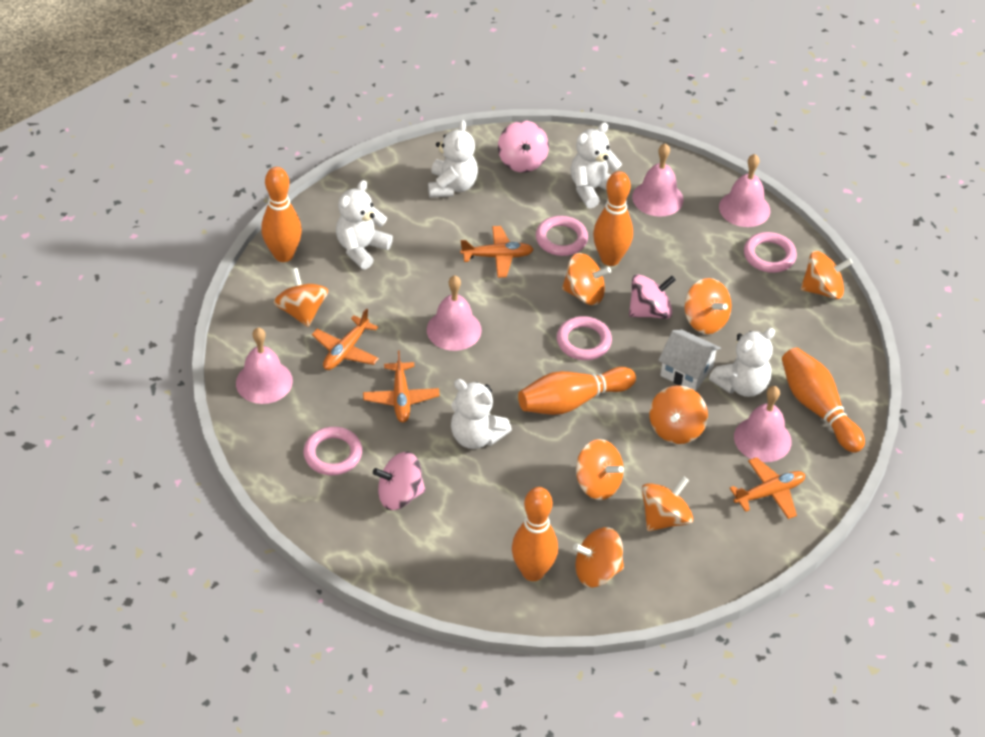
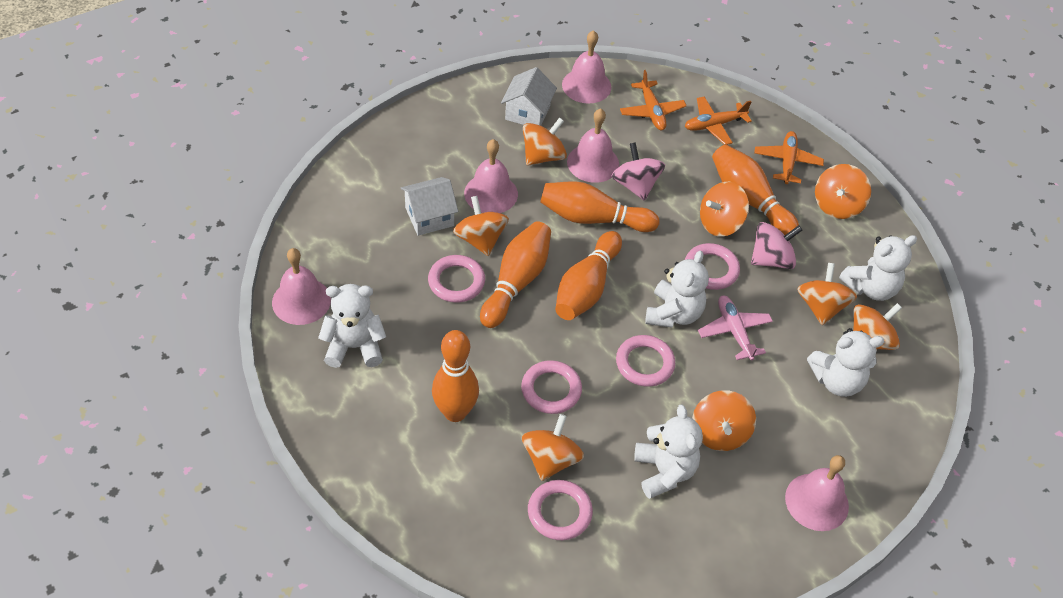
orange plane: 4 -> 3
pink plane: 0 -> 1
pink ring: 4 -> 5
pink spinning top: 3 -> 2
white house: 1 -> 2

